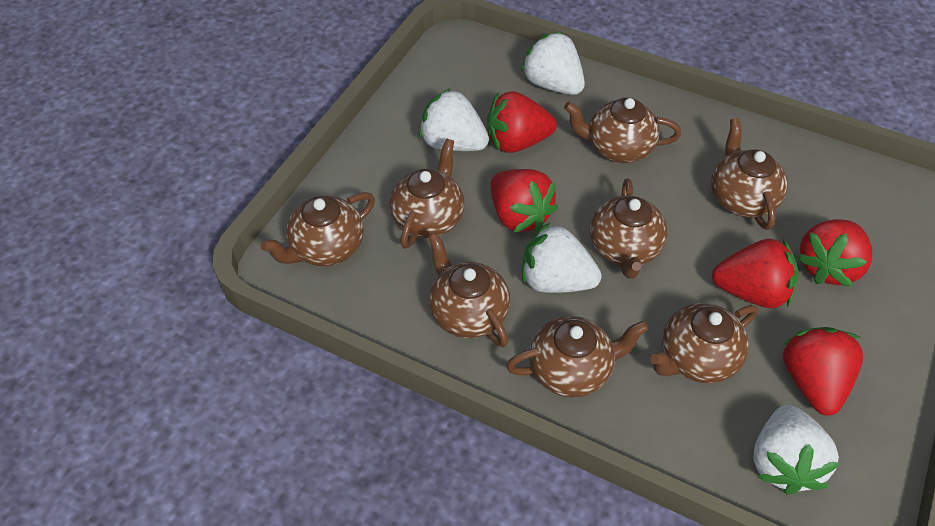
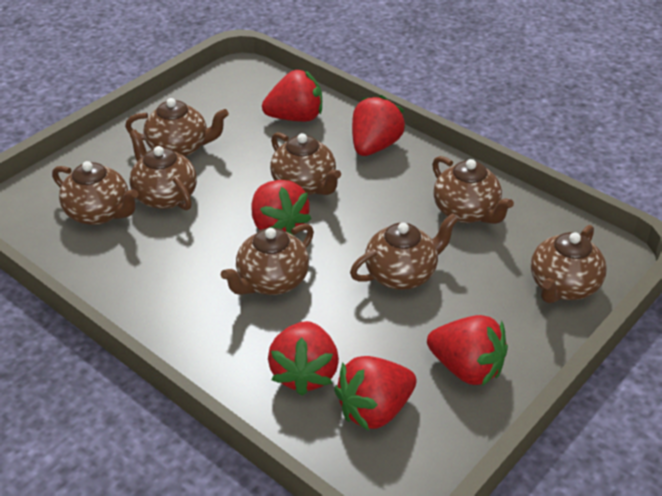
red strawberry: 5 -> 6
white strawberry: 4 -> 0

